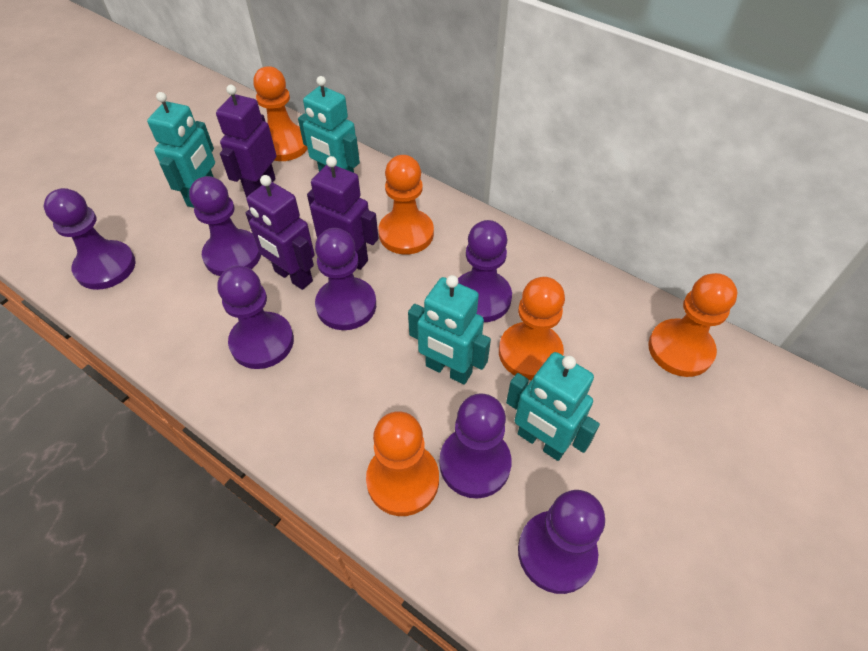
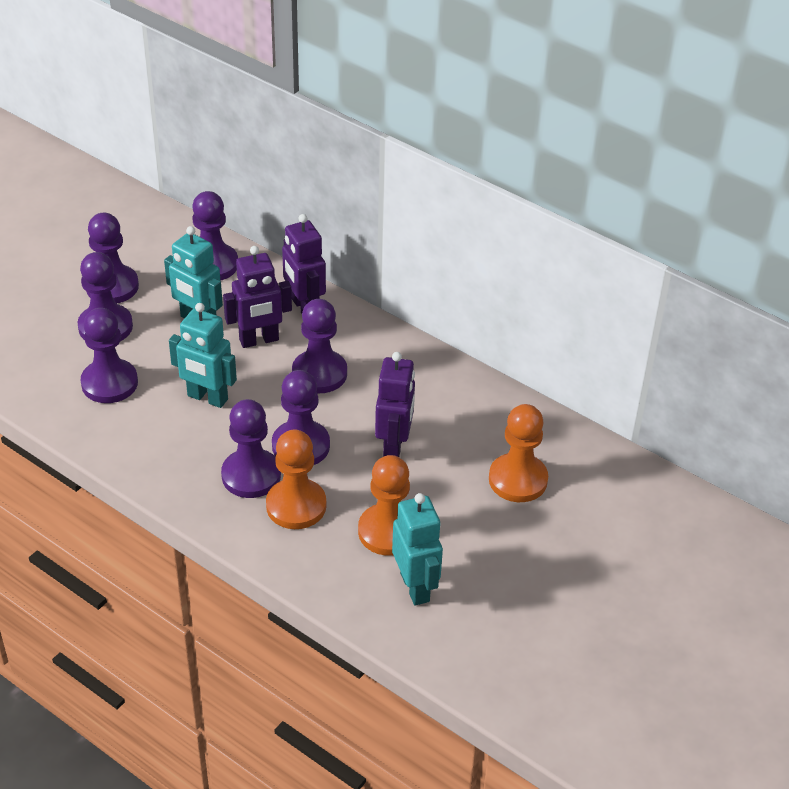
orange pawn: 5 -> 3
turquoise robot: 4 -> 3

